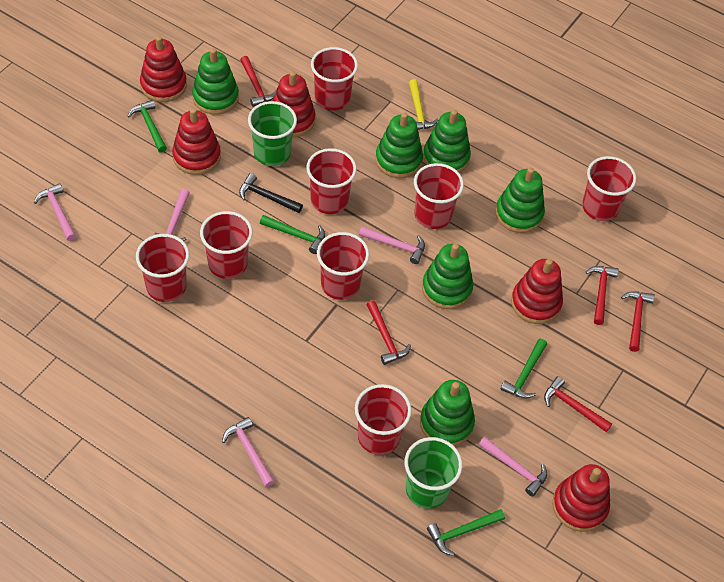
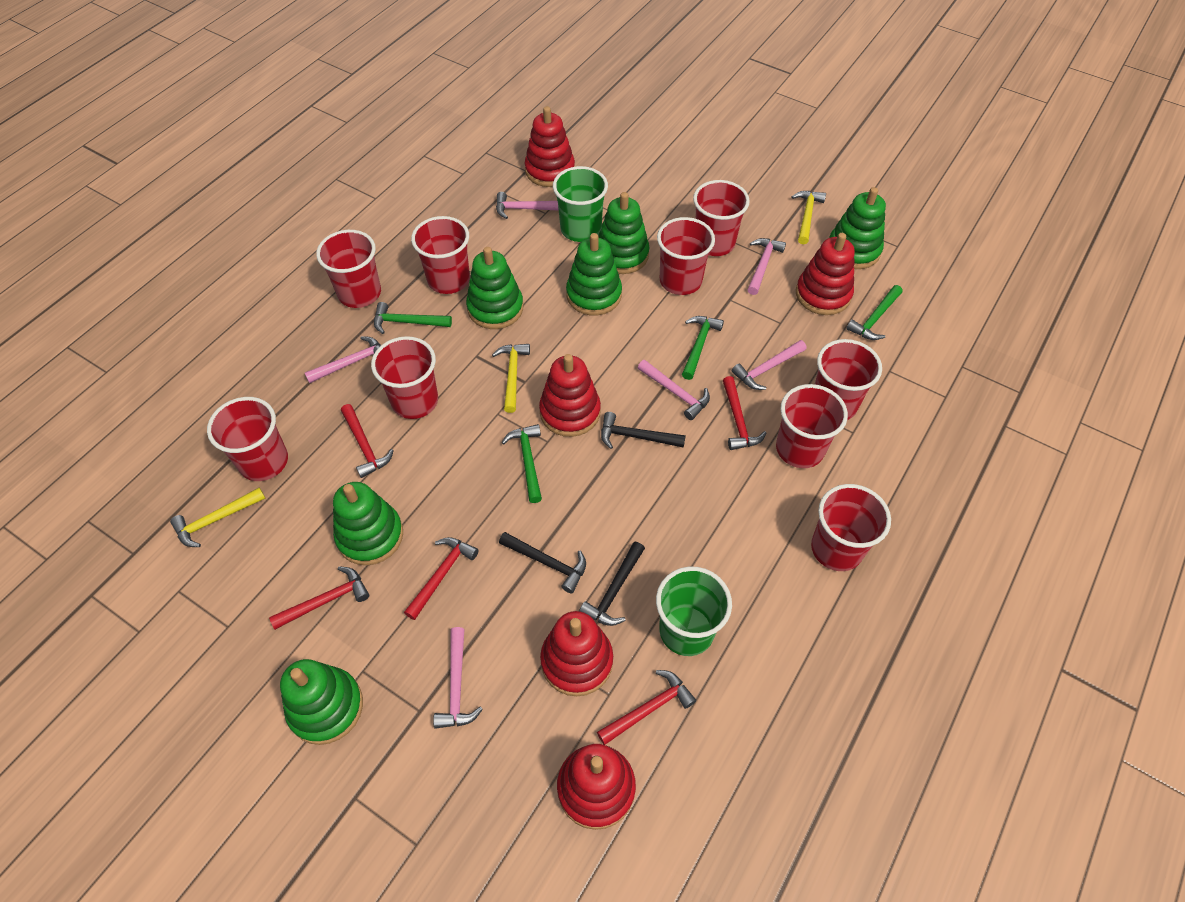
black hammer: 1 -> 3
pink hammer: 5 -> 6
red cup: 8 -> 9
yellow hammer: 1 -> 3

